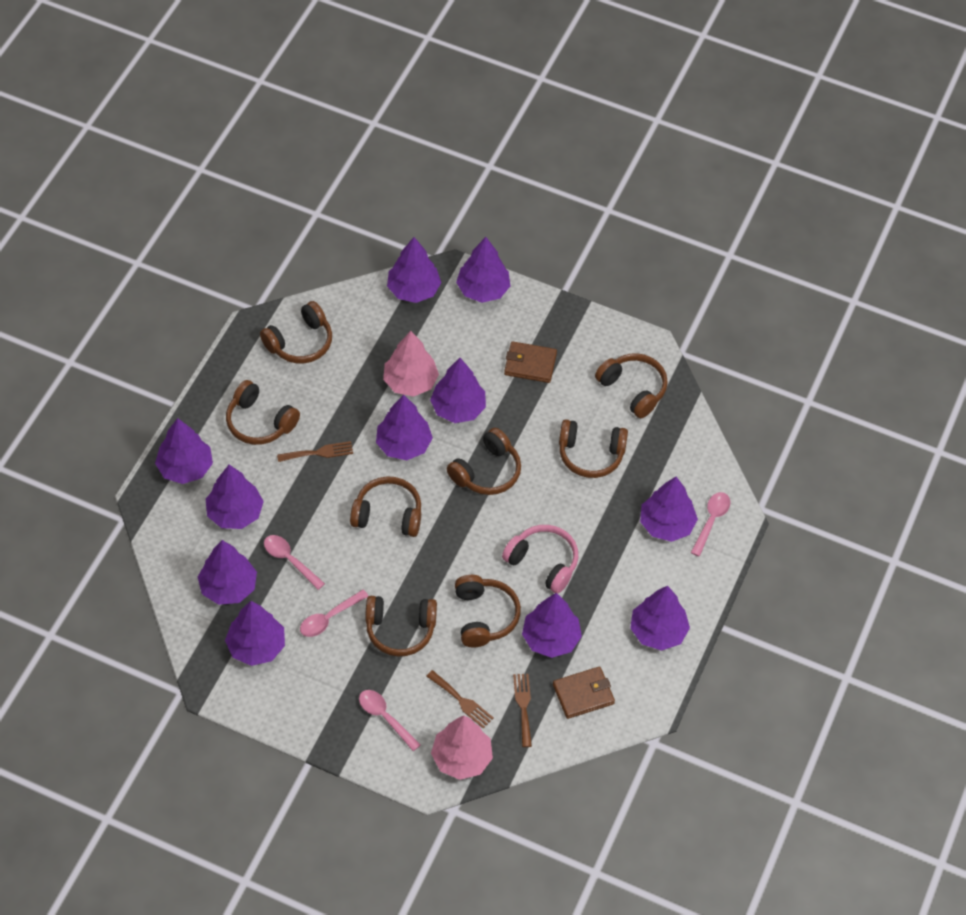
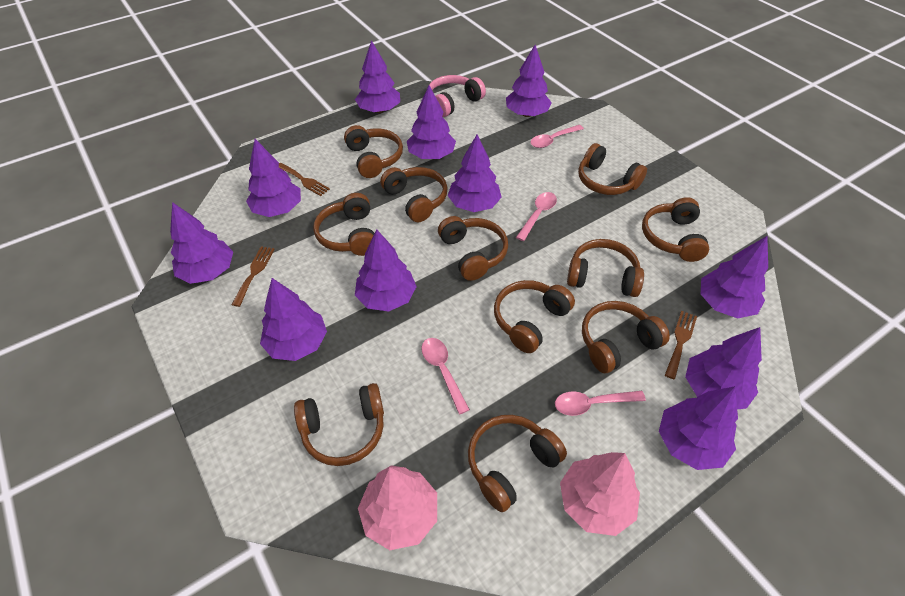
brown headphones: 8 -> 11
brown wallet: 2 -> 0

